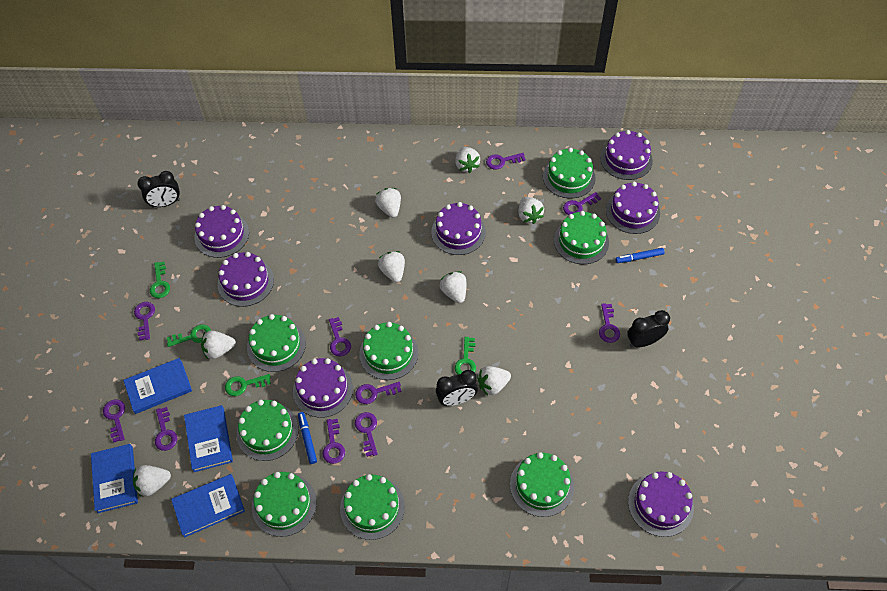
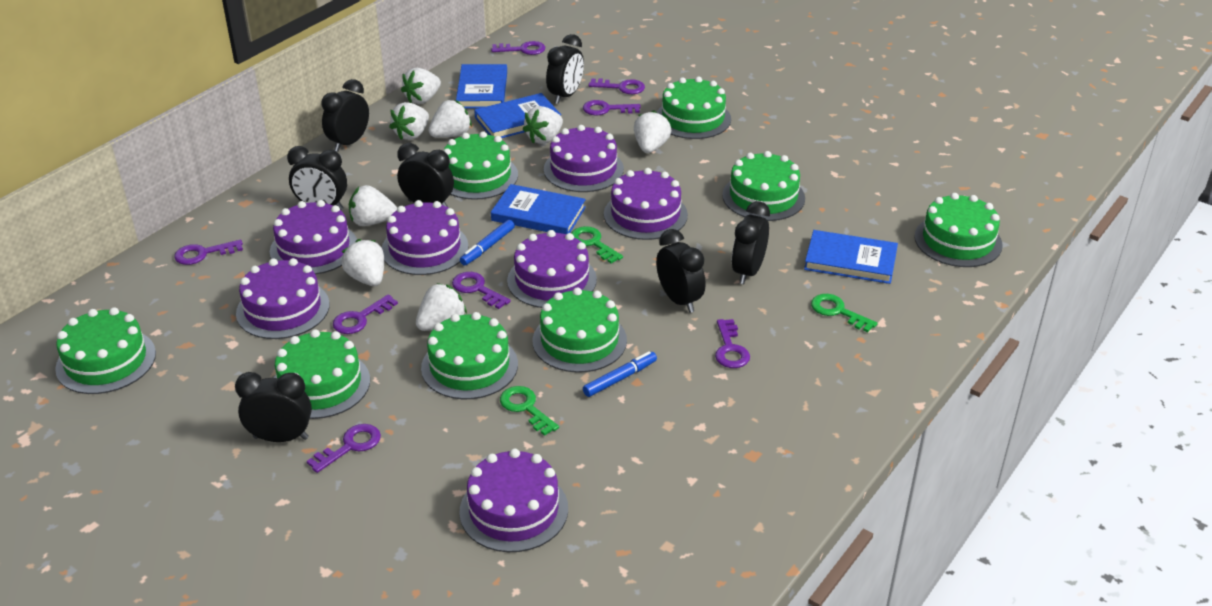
black clock: 3 -> 7
green key: 4 -> 3
purple key: 10 -> 8

